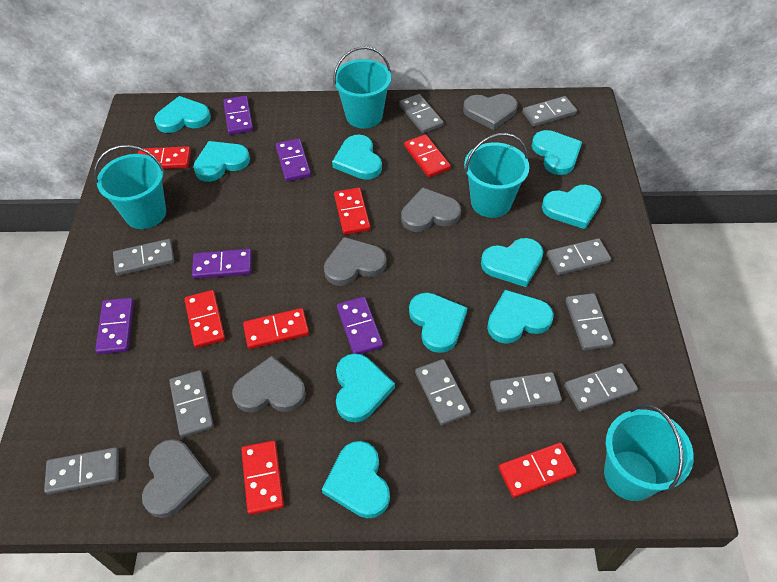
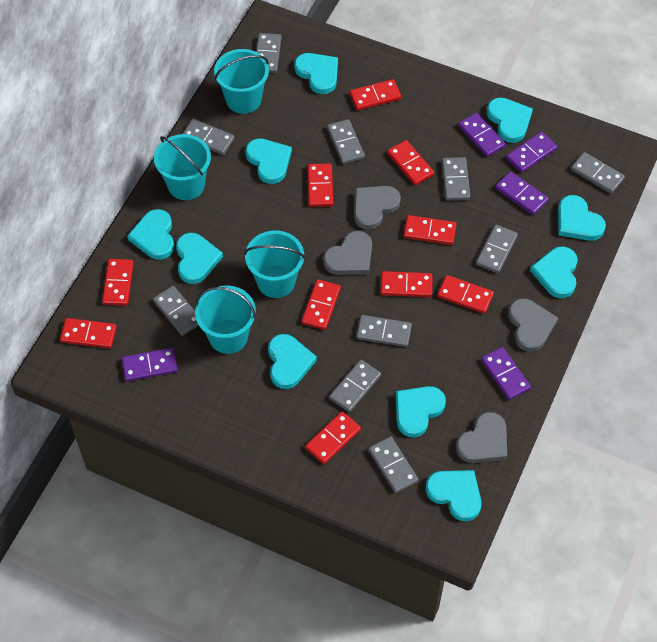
grey heart: 5 -> 4
red domino: 7 -> 10

